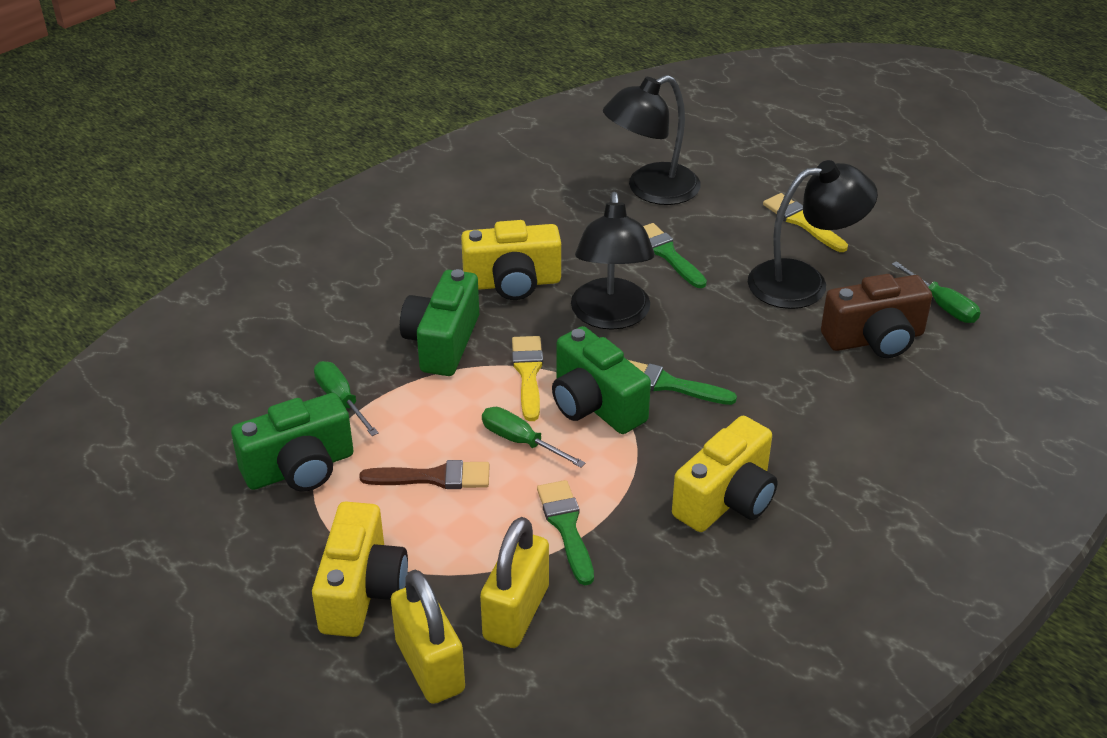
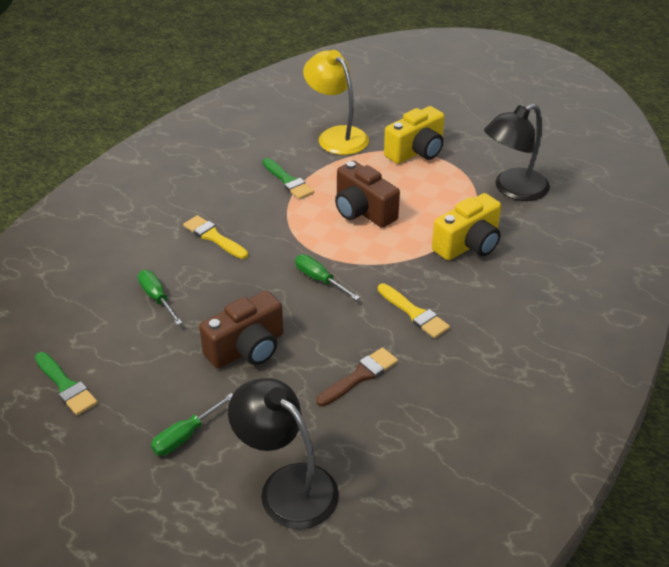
black lamp: 3 -> 2
brown camera: 1 -> 2
green brush: 3 -> 2
green camera: 3 -> 0
yellow camera: 3 -> 2
yellow lamp: 0 -> 1
yellow padlock: 2 -> 0

